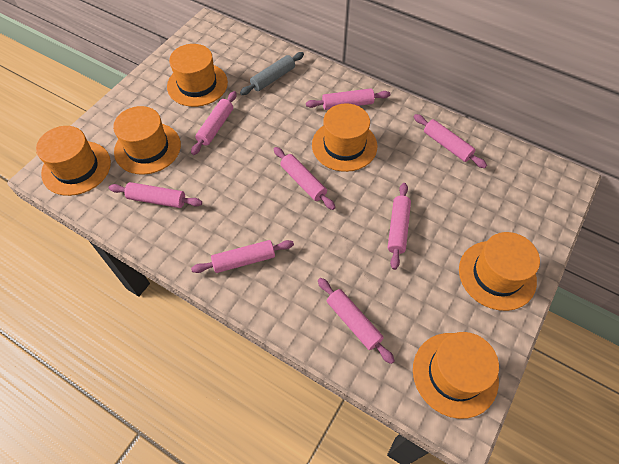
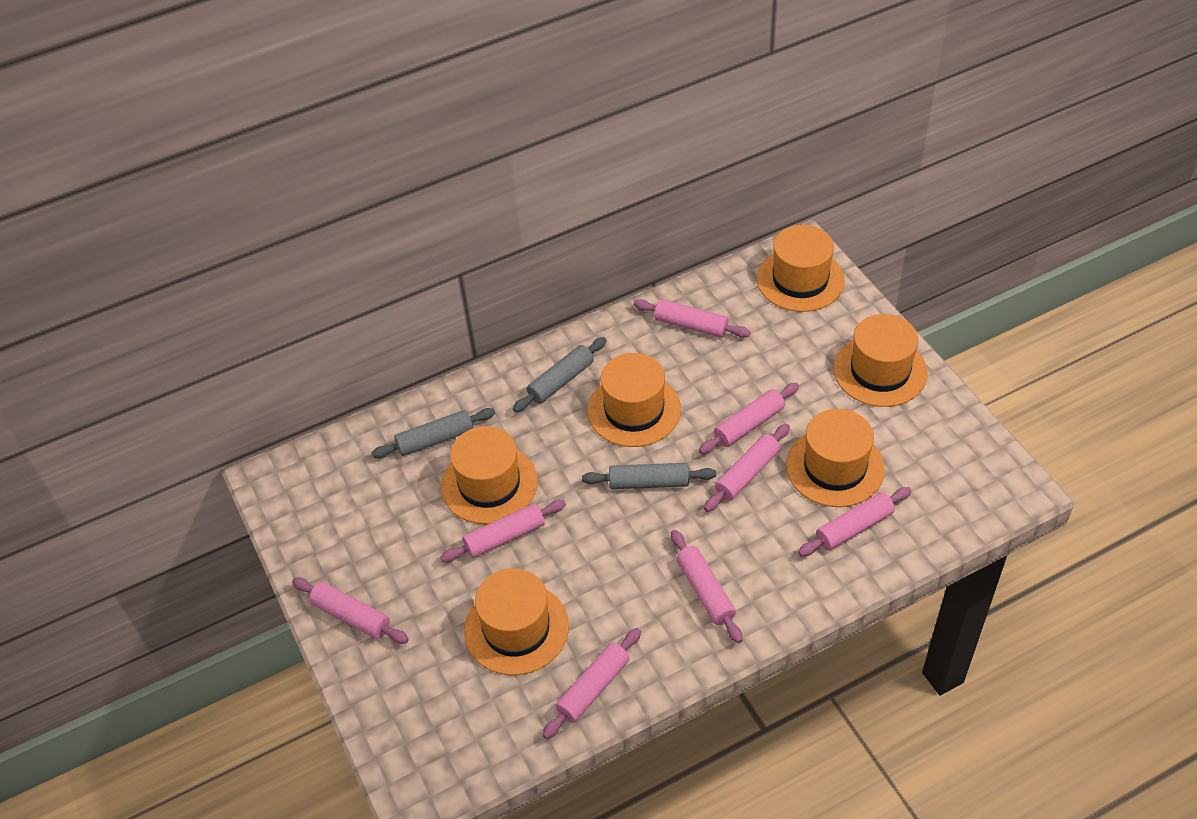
grey rolling pin: 1 -> 3

